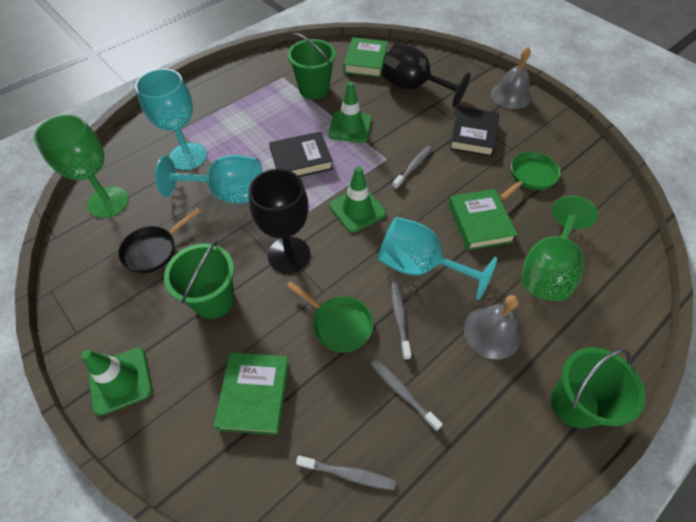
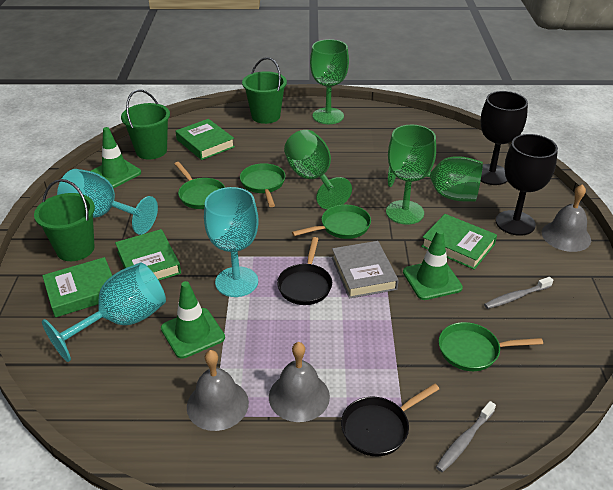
black book: 2 -> 0
black pan: 1 -> 2
green book: 3 -> 4
green goblet: 2 -> 4
green pan: 2 -> 4
grey bell: 2 -> 3
grey book: 0 -> 1
grey toothbrush: 4 -> 2

